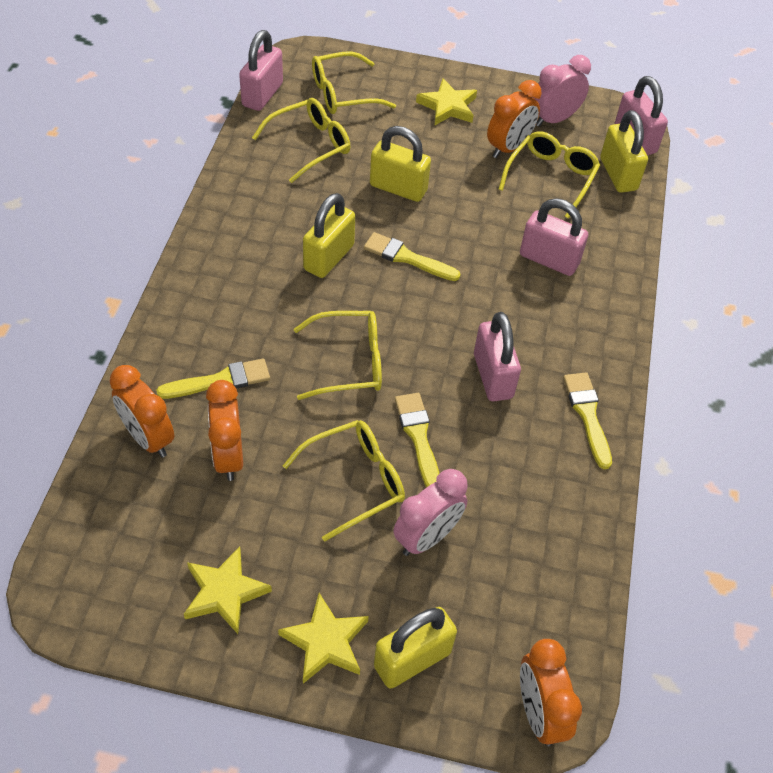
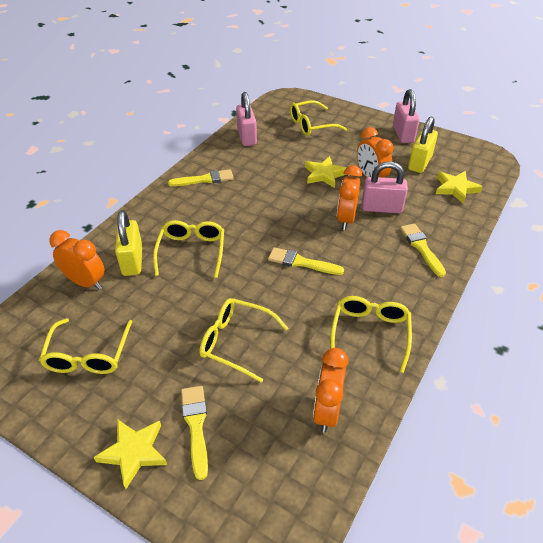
pink clock: 2 -> 0
pink padlock: 4 -> 3
yellow padlock: 4 -> 2

